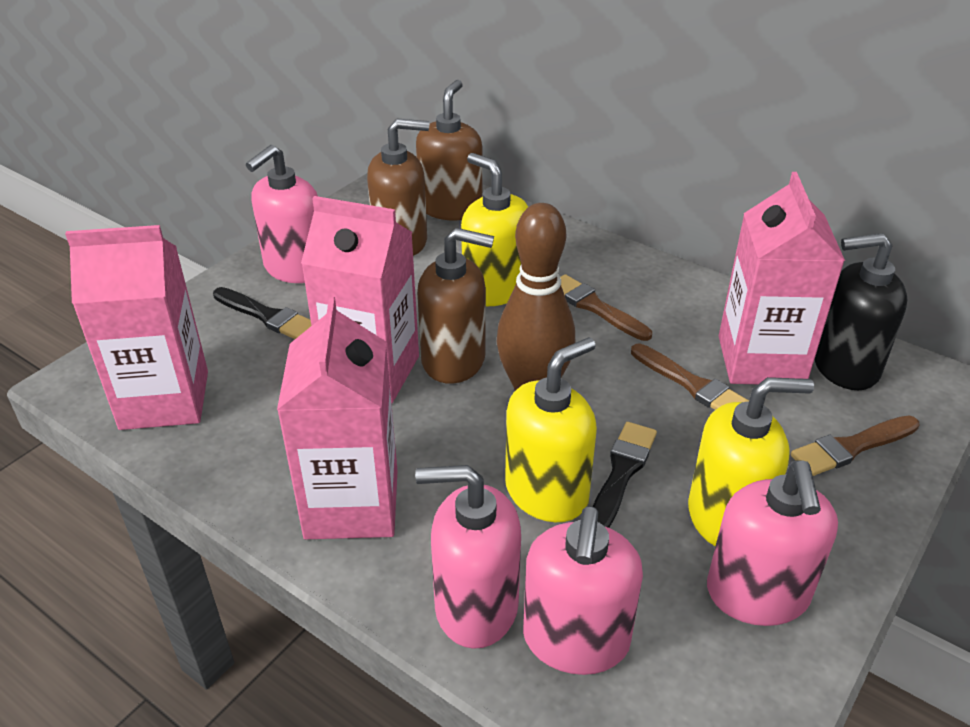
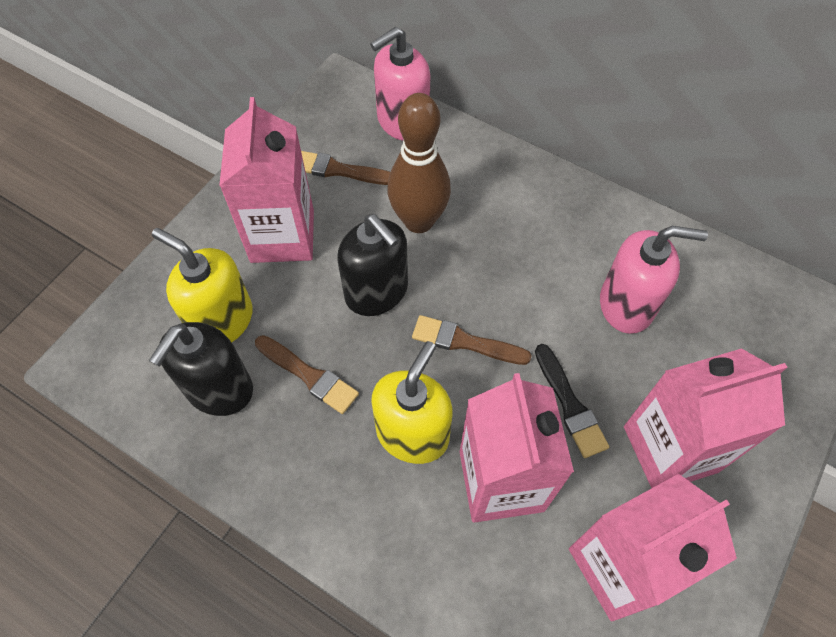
black brush: 2 -> 1
black soap dispenser: 1 -> 2
brown soap dispenser: 3 -> 0
pink soap dispenser: 4 -> 2
yellow soap dispenser: 3 -> 2

